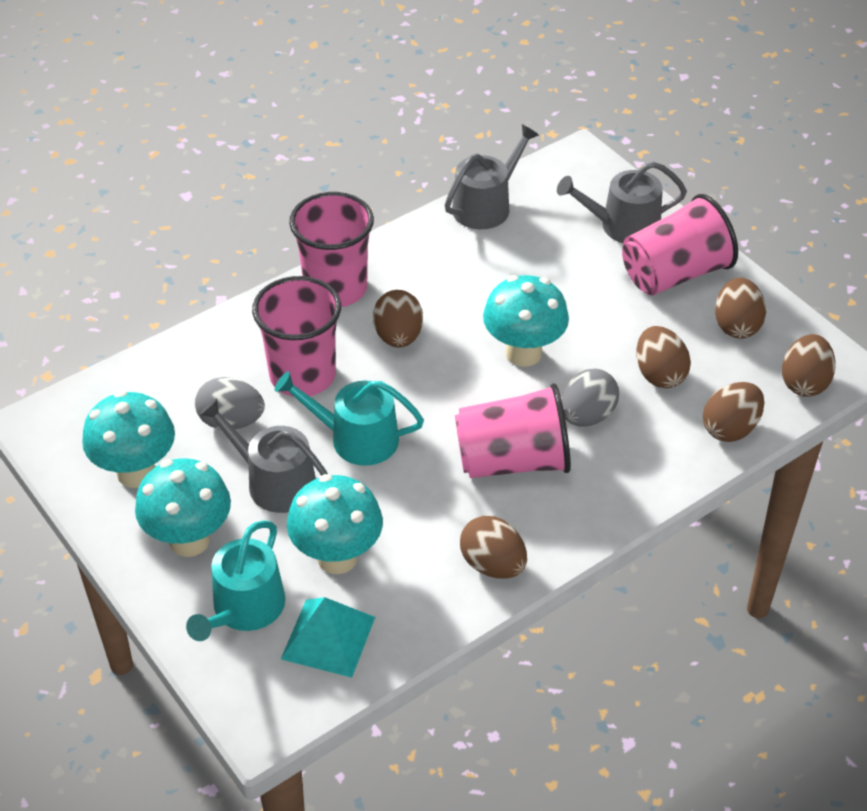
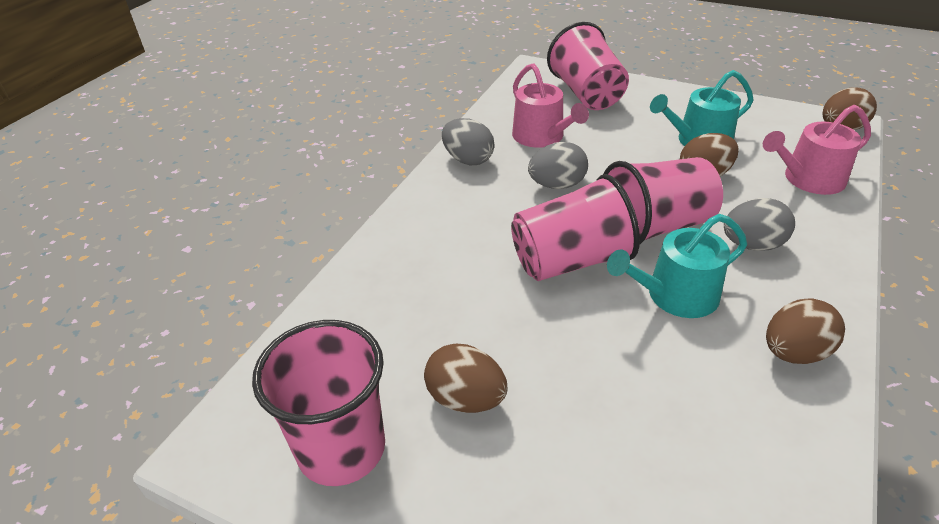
brown egg: 6 -> 4
grey egg: 2 -> 3
grey watering can: 3 -> 0
pink watering can: 0 -> 2
turquoise mushroom: 4 -> 0
turquoise pyramid: 1 -> 0

